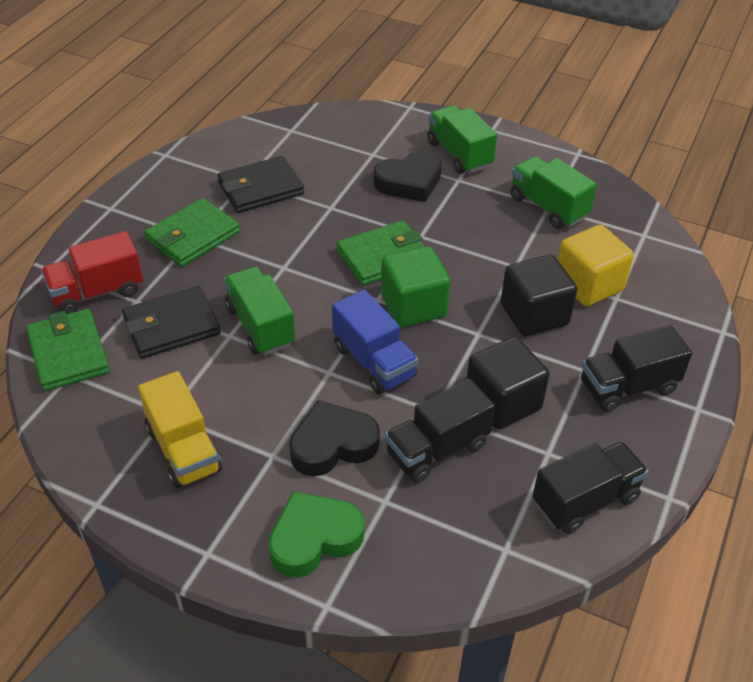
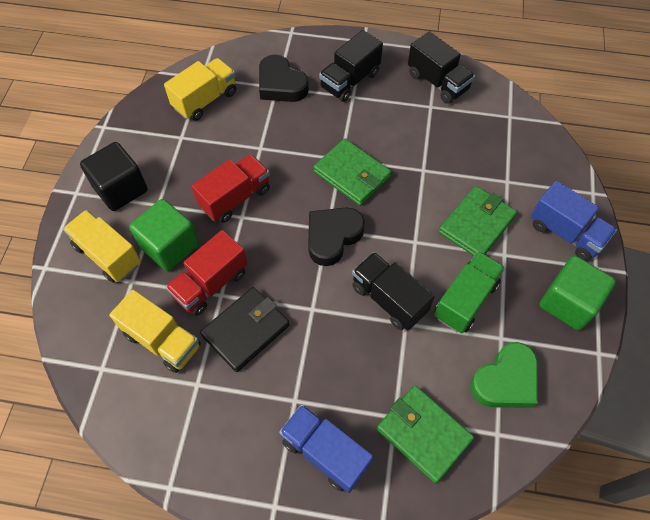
black cube: 2 -> 1
black wallet: 2 -> 1
blue truck: 1 -> 2
green cube: 1 -> 2
green truck: 3 -> 1
red truck: 1 -> 2
yellow cube: 1 -> 0
yellow truck: 1 -> 3

